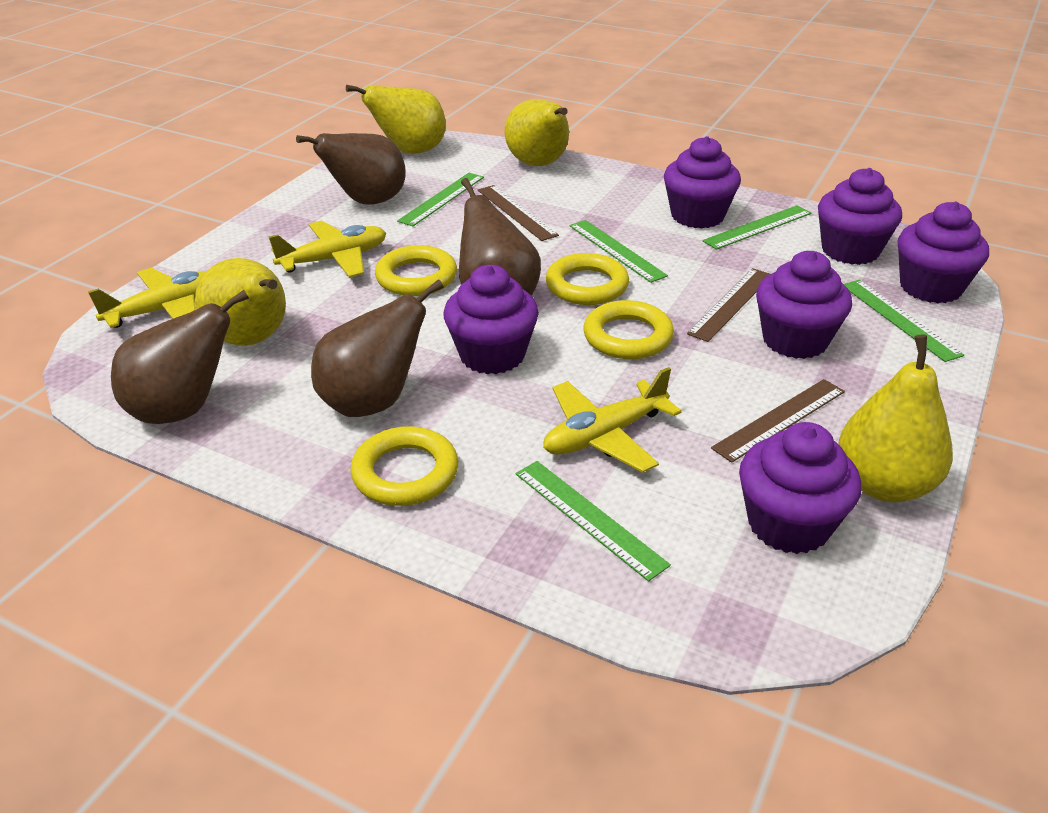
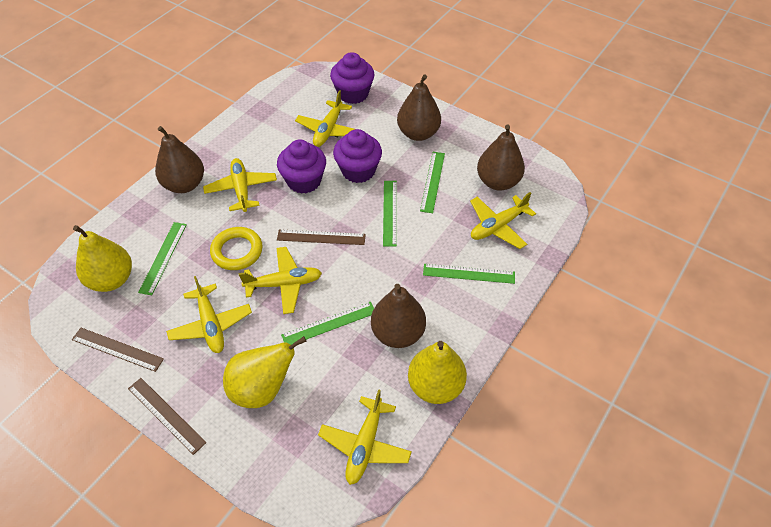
purple cupcake: 6 -> 3
yellow pear: 4 -> 3
yellow plane: 3 -> 6
yellow ring: 4 -> 1

